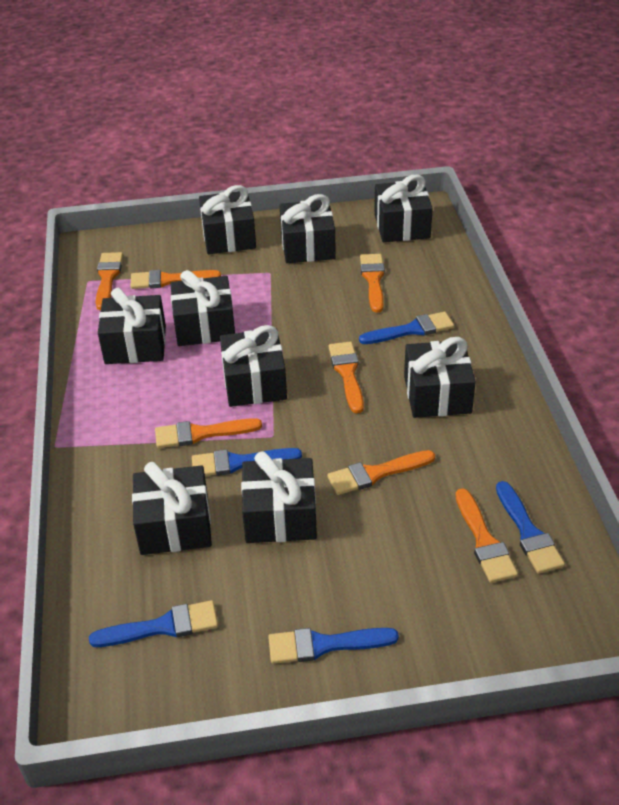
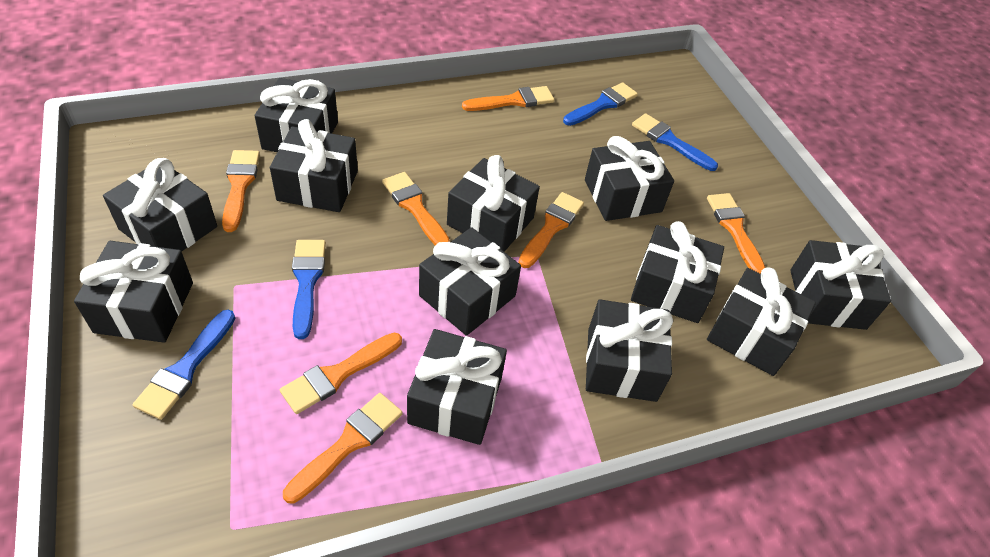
black gift: 9 -> 12
blue brush: 5 -> 4

